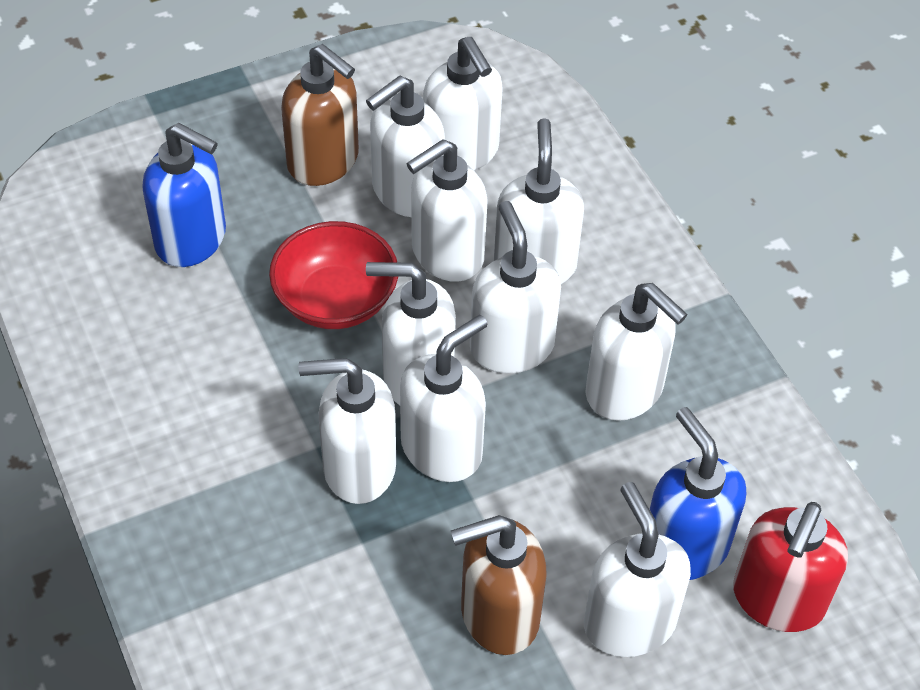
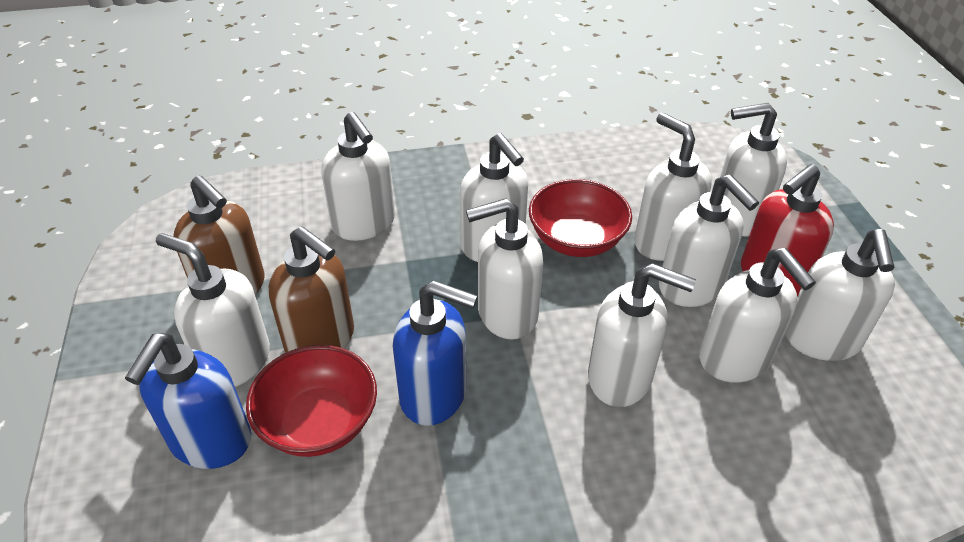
red bowl: 1 -> 2

